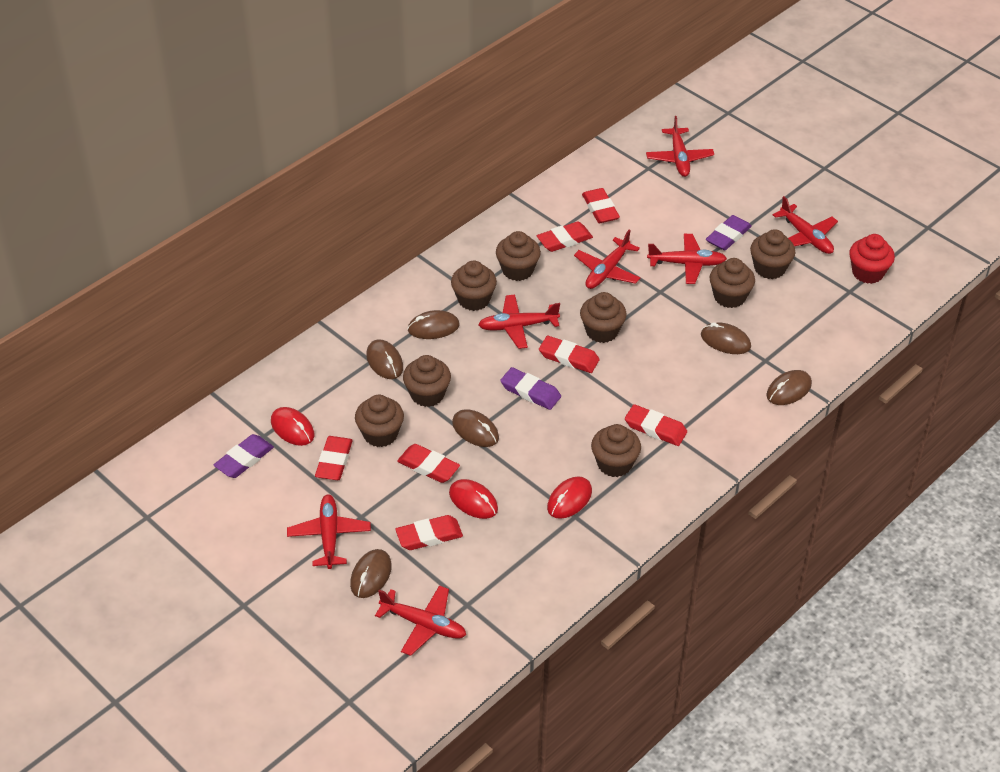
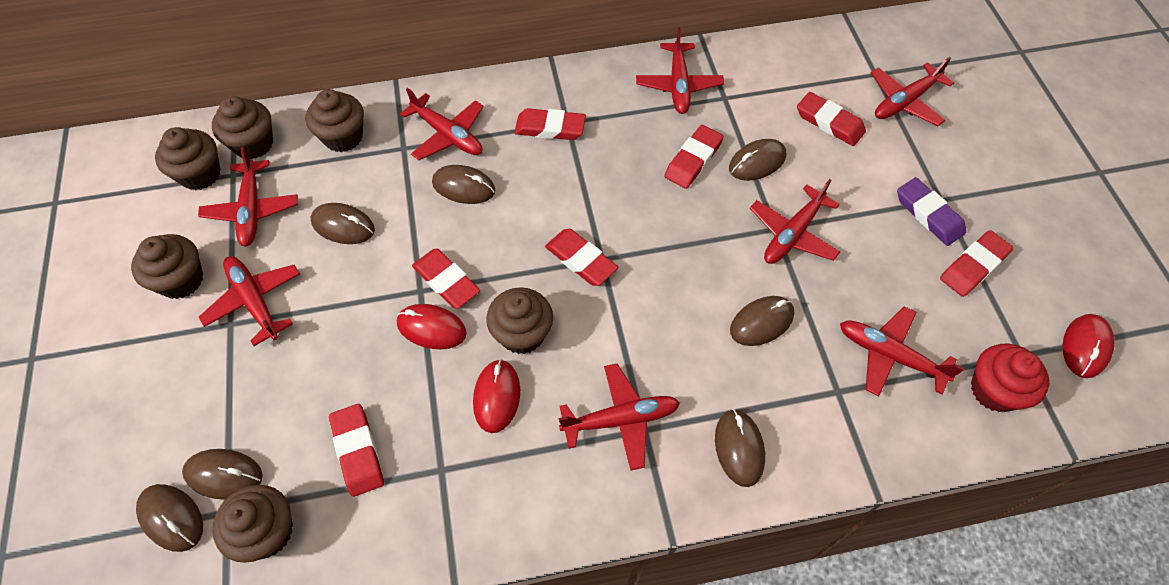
brown cupcake: 8 -> 6
brown mouse: 6 -> 7
purple eraser: 3 -> 1
red plane: 7 -> 8

